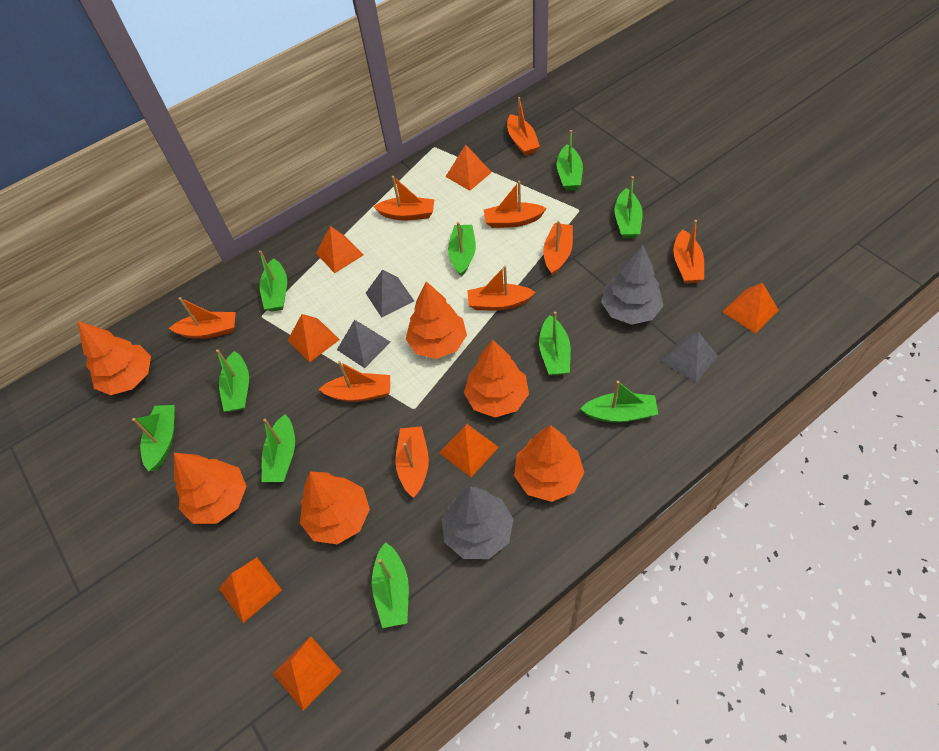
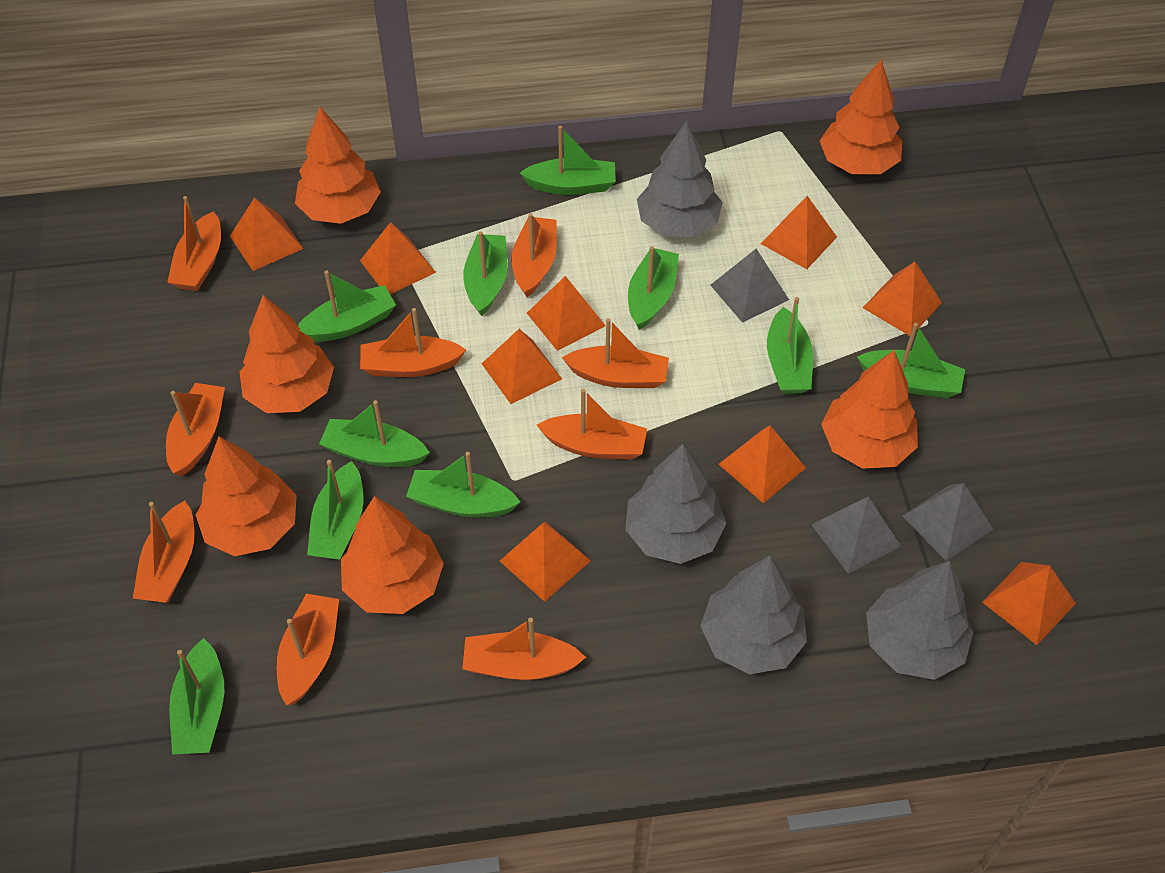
grey tree: 2 -> 4
orange pyramid: 7 -> 9

